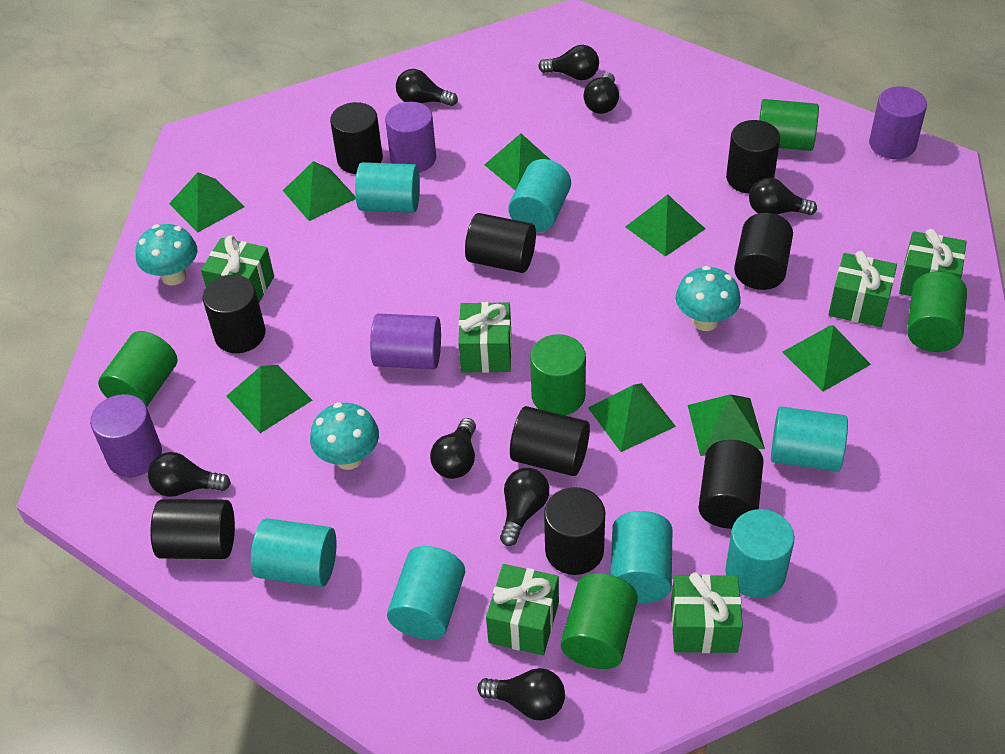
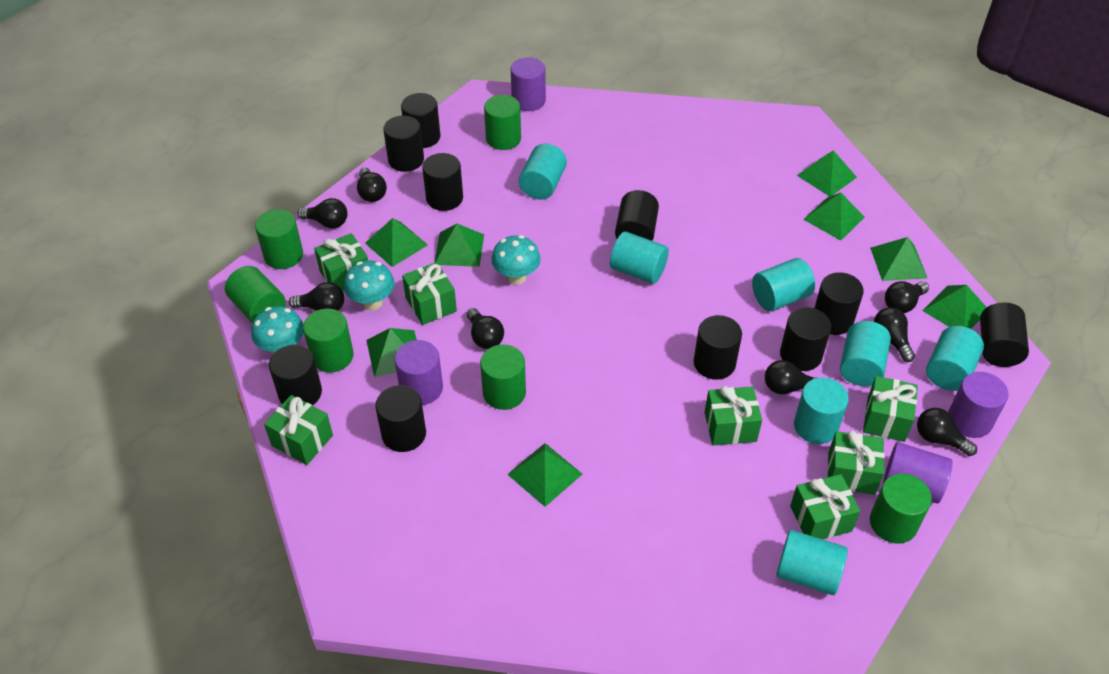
black cylinder: 9 -> 10
green cylinder: 5 -> 6
green gift: 6 -> 7

